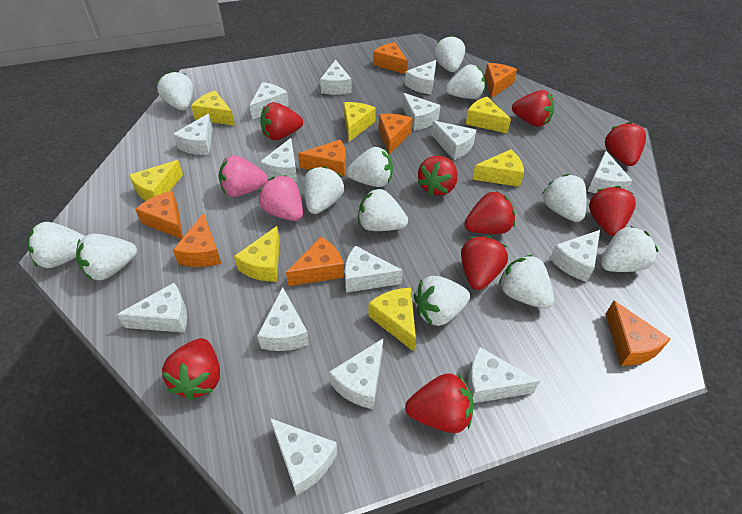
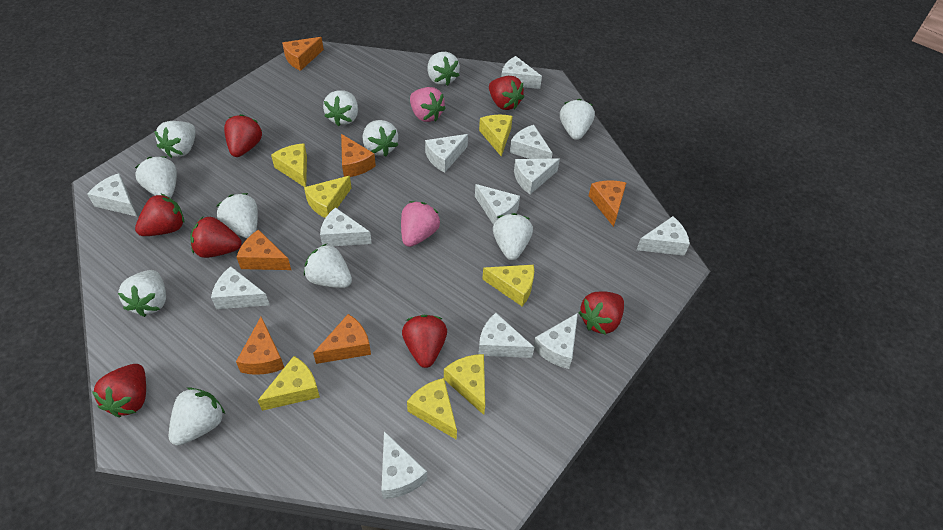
orange cheese: 8 -> 6
red strawberry: 9 -> 7
white cheese: 15 -> 12
white strawberry: 12 -> 11

